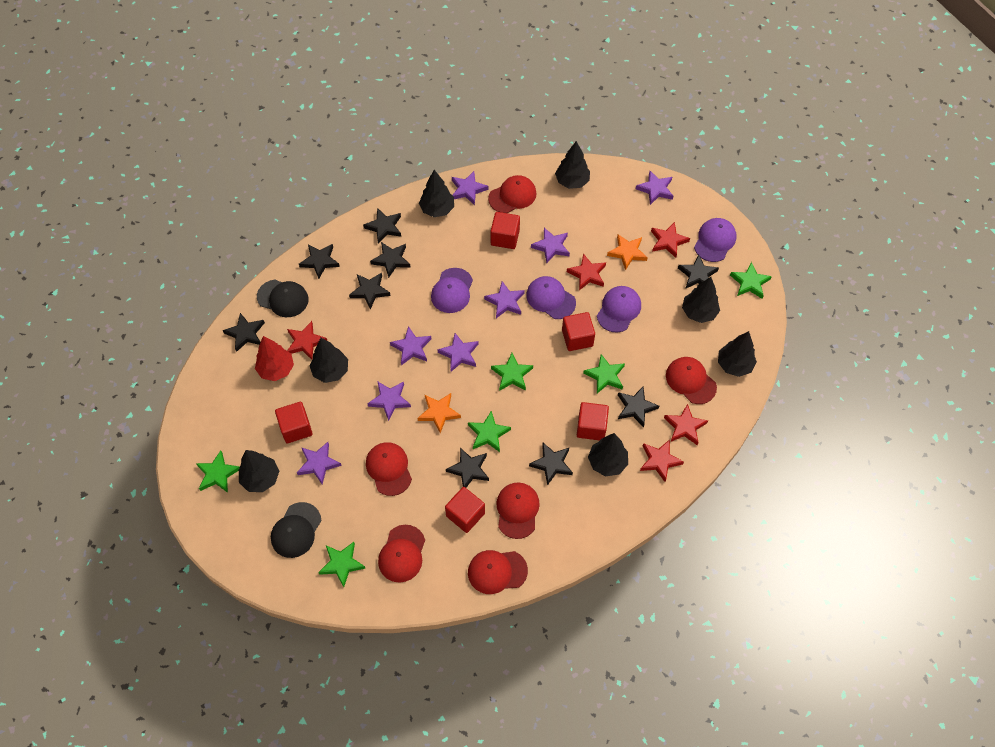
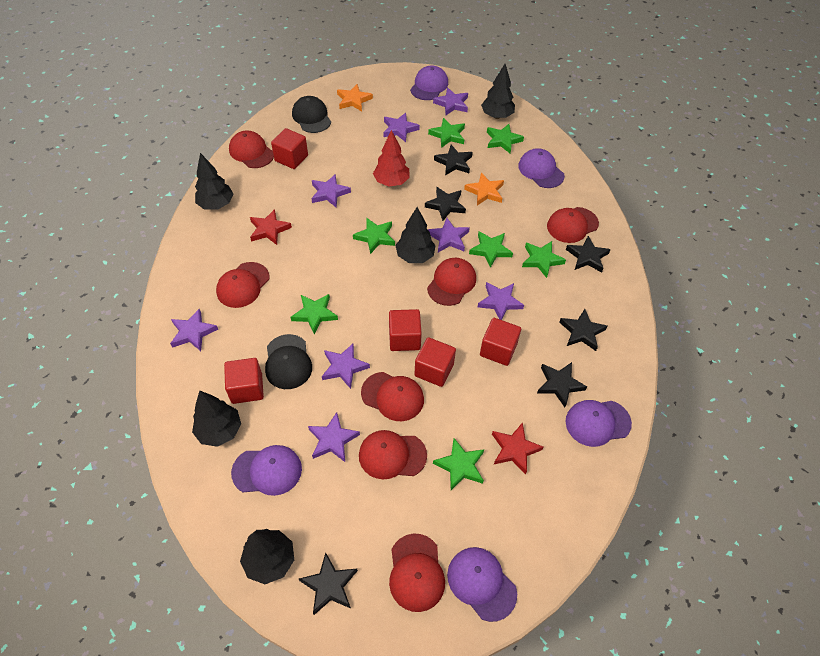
black star: 9 -> 6
black tree: 7 -> 5
green star: 6 -> 7
purple cap: 4 -> 5
red cap: 6 -> 7
red star: 5 -> 2

